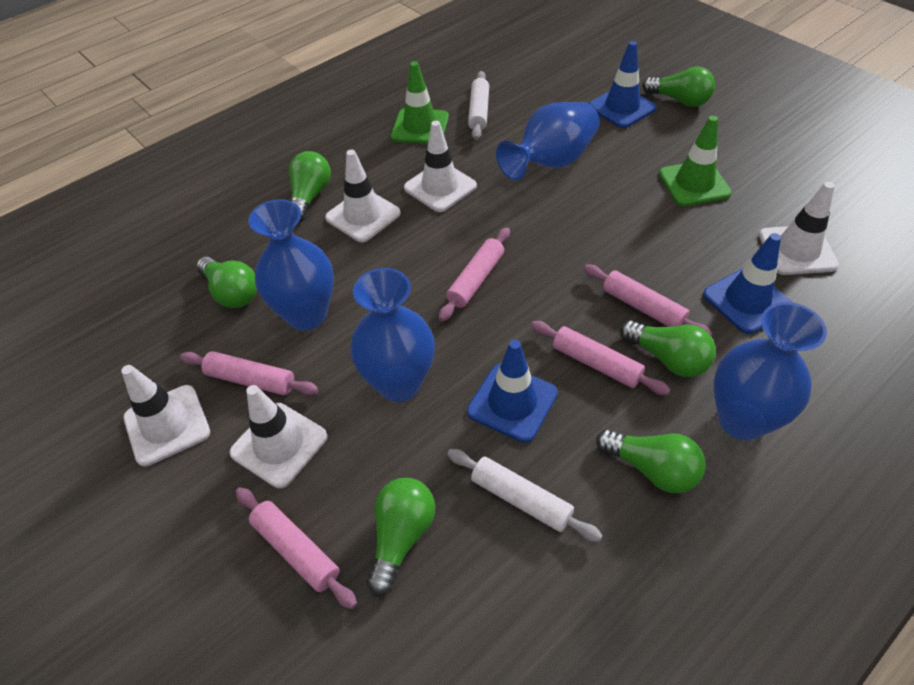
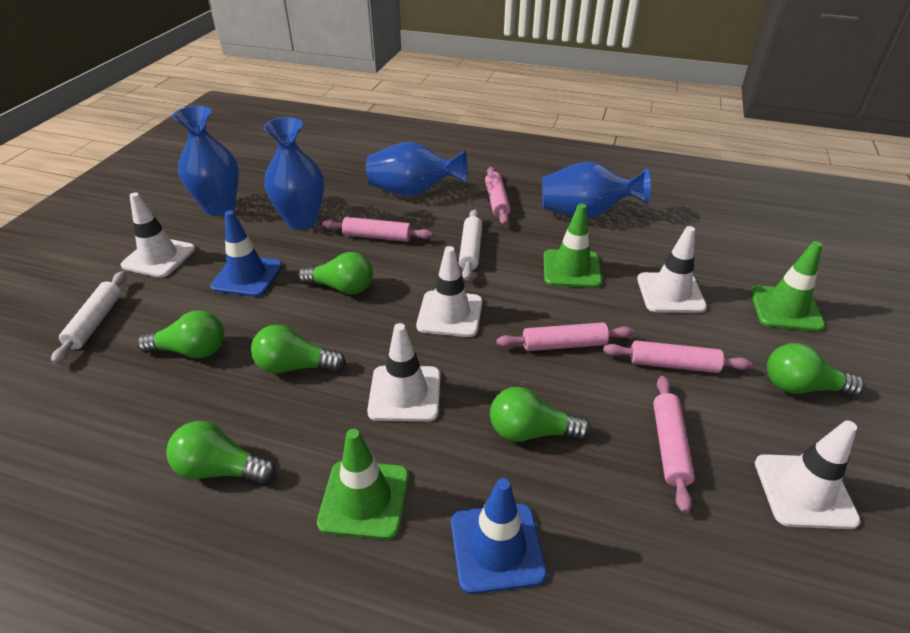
blue traffic cone: 3 -> 2
green traffic cone: 2 -> 3

